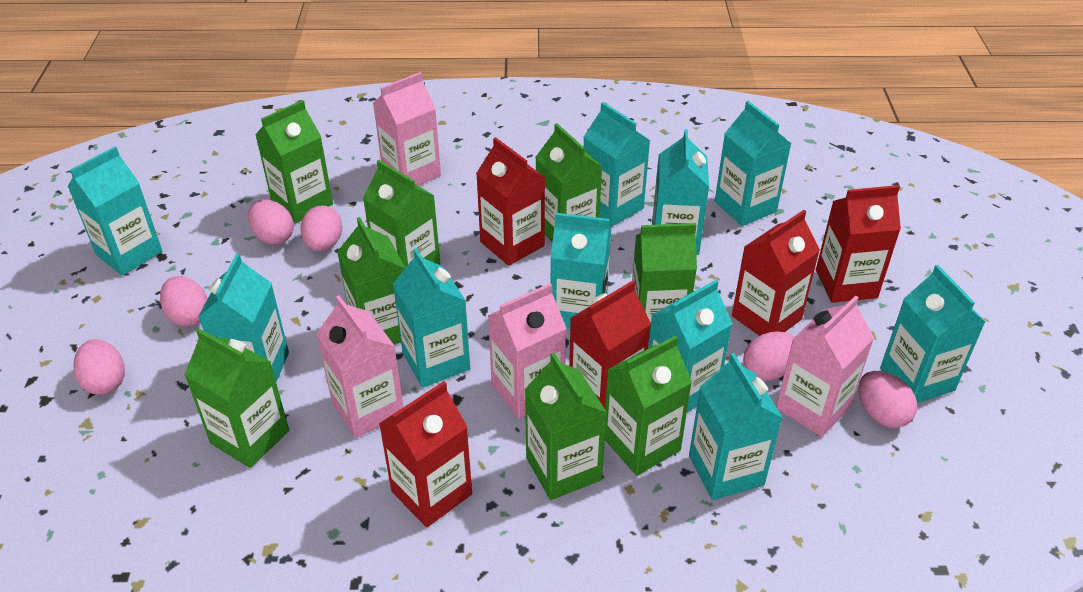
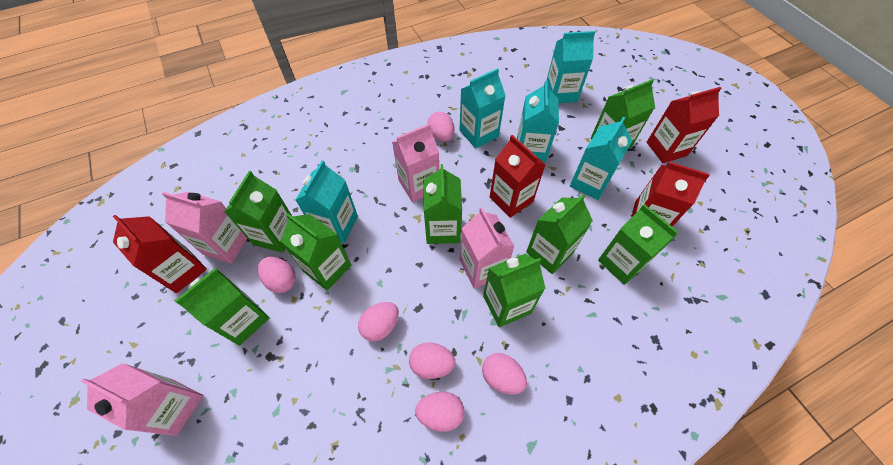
red carton: 5 -> 4
turquoise carton: 10 -> 5

